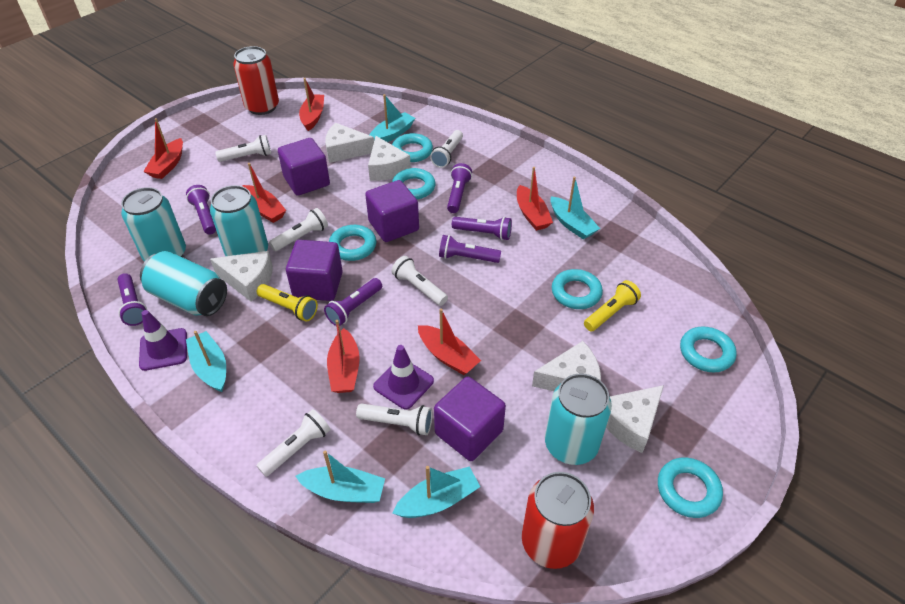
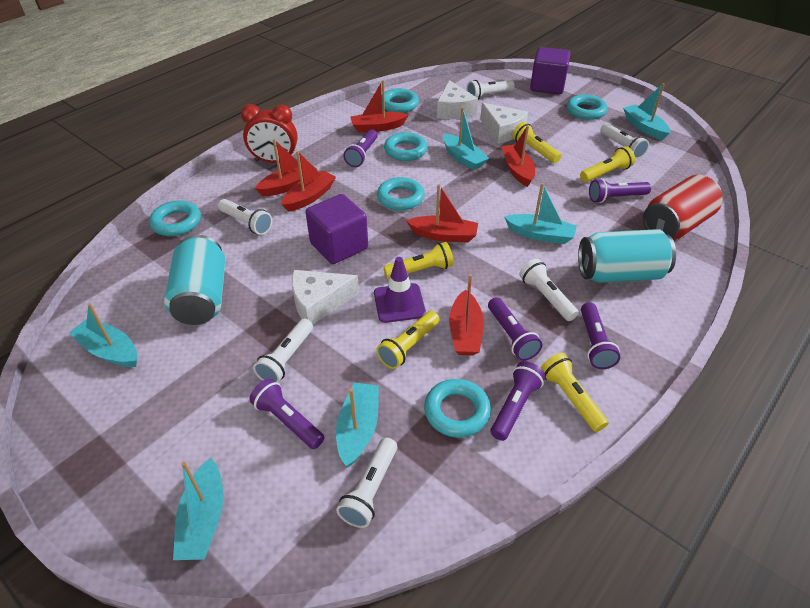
purple cube: 4 -> 2
purple traffic cone: 2 -> 1
red can: 2 -> 1
red clock: 0 -> 1
turquoise boat: 5 -> 6
turquoise can: 4 -> 2
white cheese: 5 -> 3
yellow flashlight: 2 -> 5

